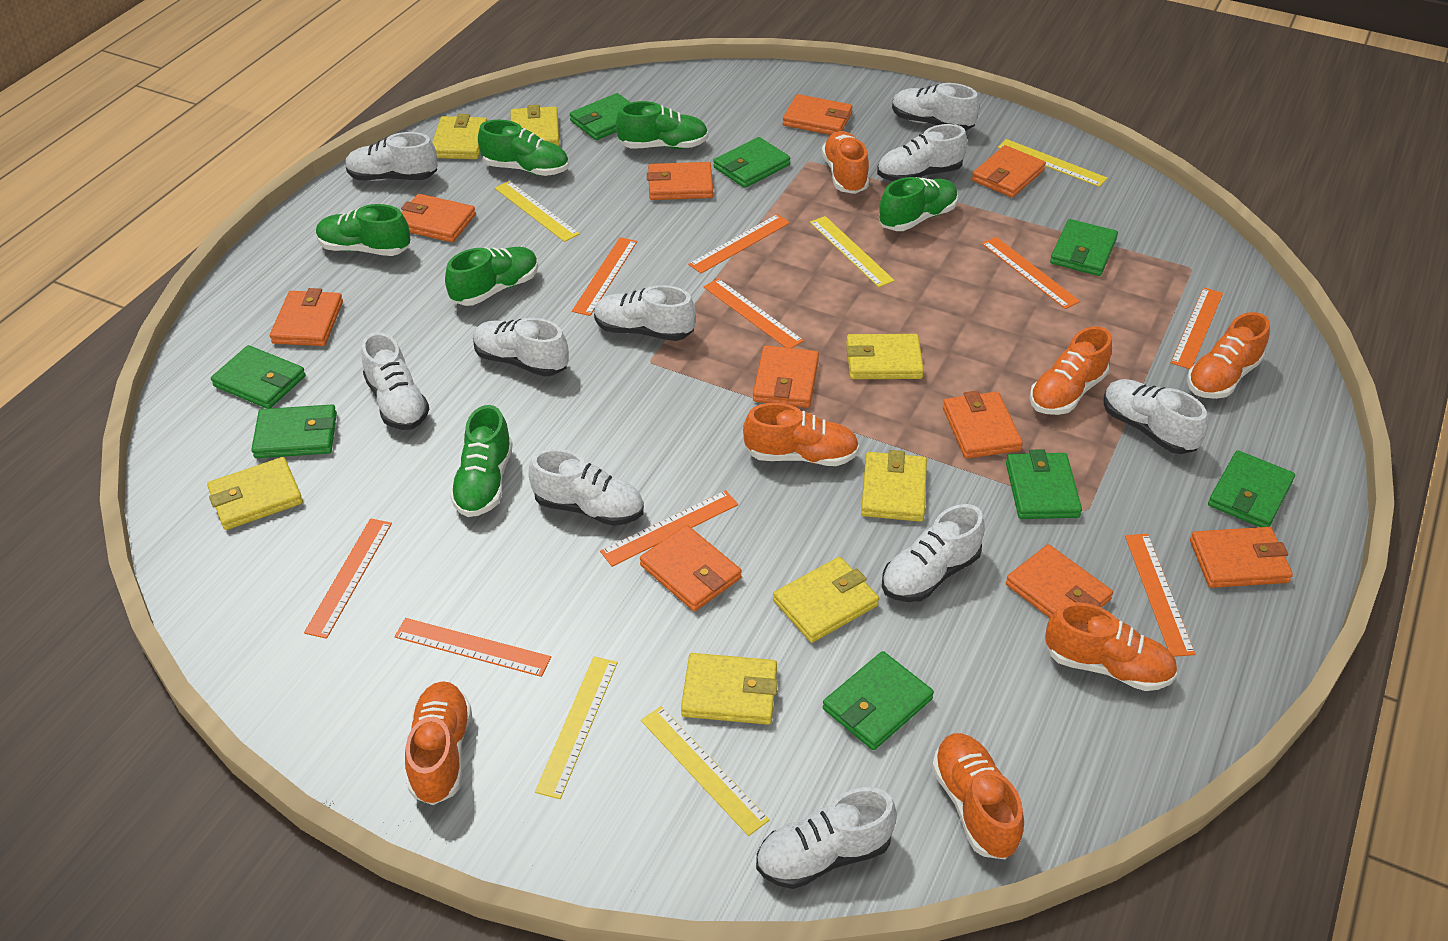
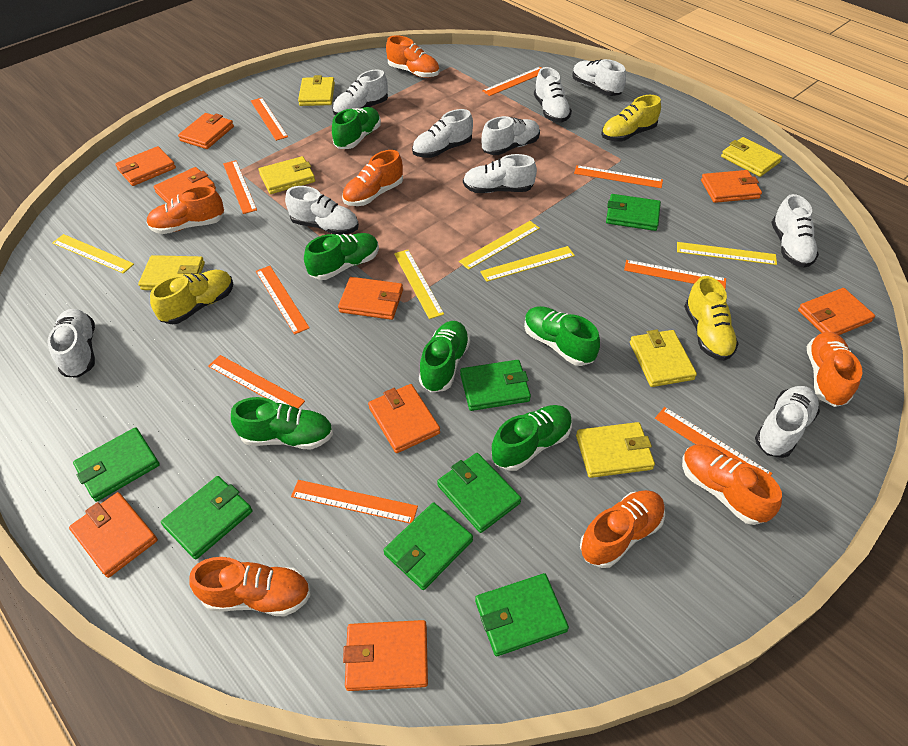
green wallet: 8 -> 7
orange wallet: 10 -> 9
yellow shoe: 0 -> 3
yellow wallet: 7 -> 6

